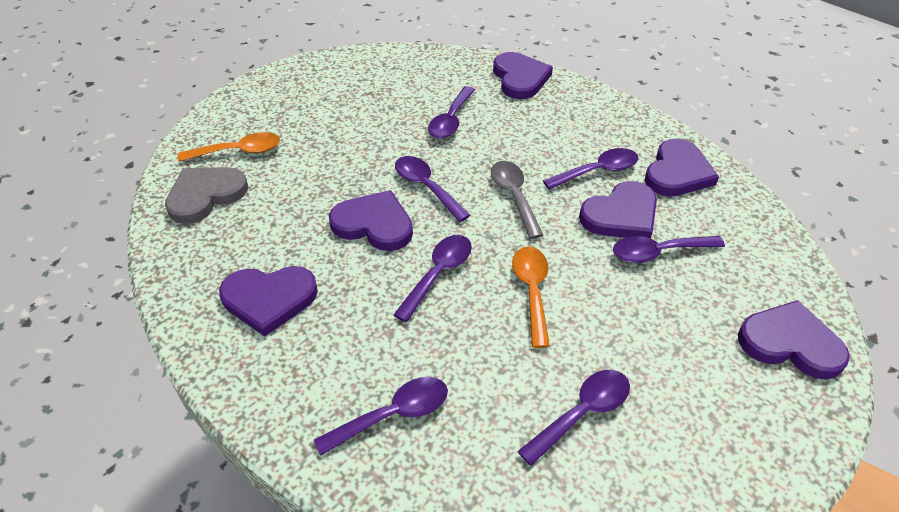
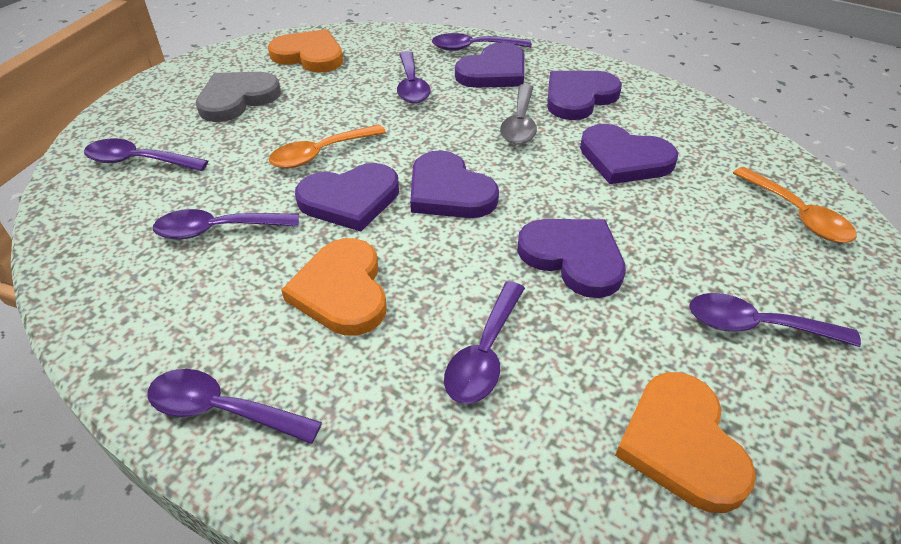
orange heart: 0 -> 3

